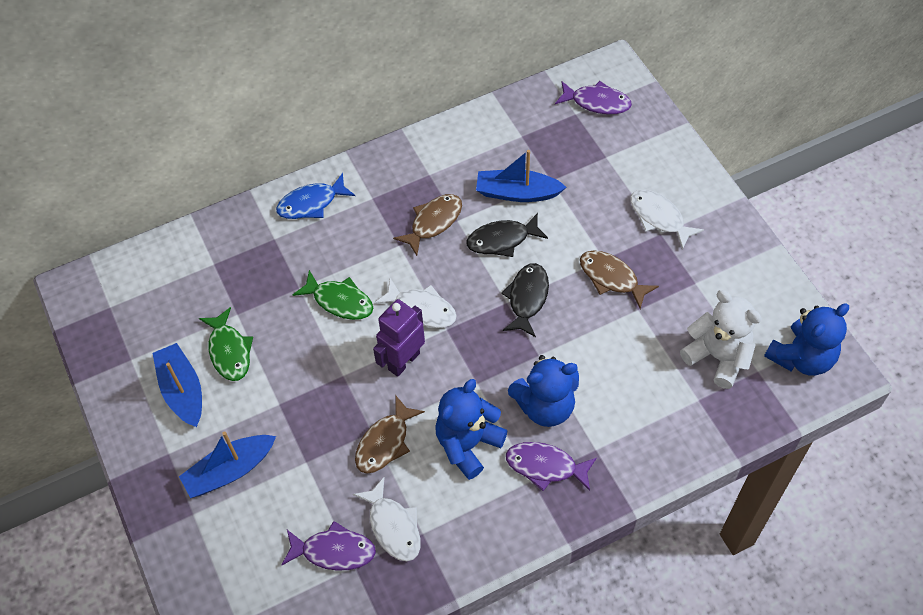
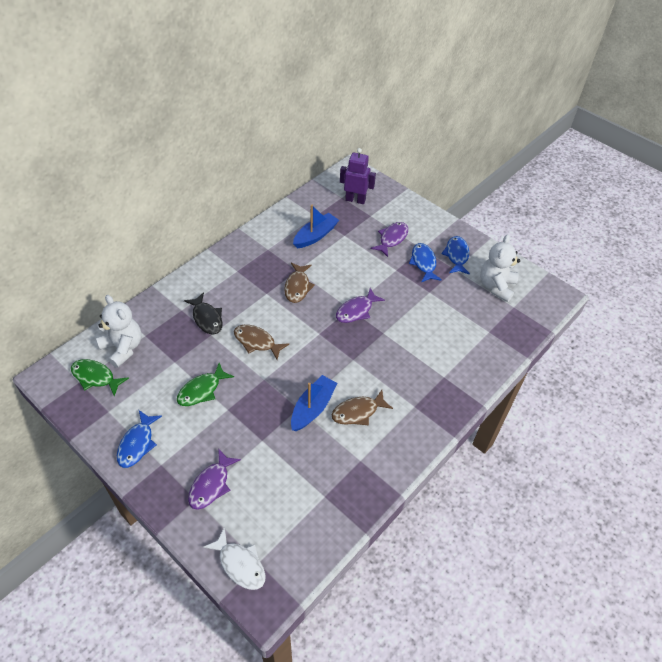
black fish: 2 -> 1
blue boat: 3 -> 2
blue fish: 1 -> 3
blue teddy bear: 3 -> 0
white fish: 3 -> 1
white teddy bear: 1 -> 2

